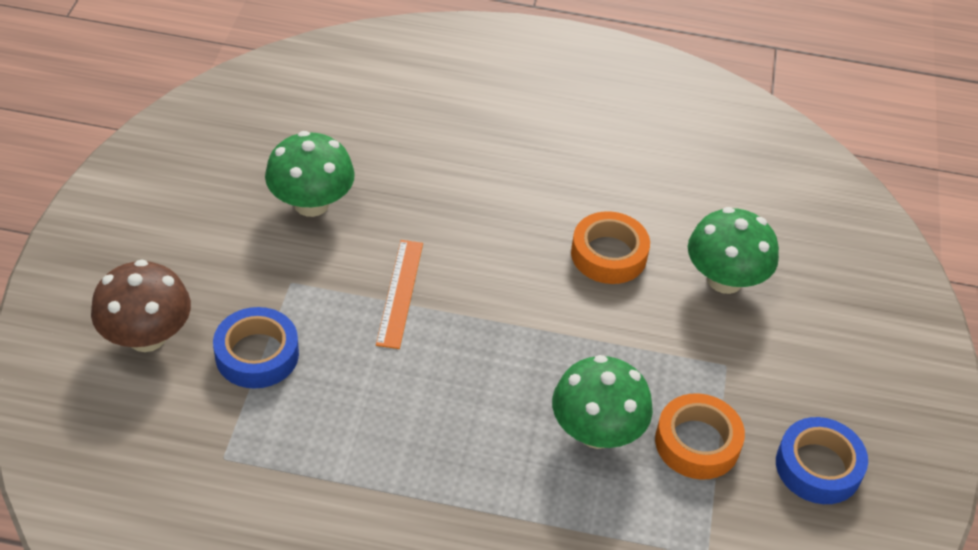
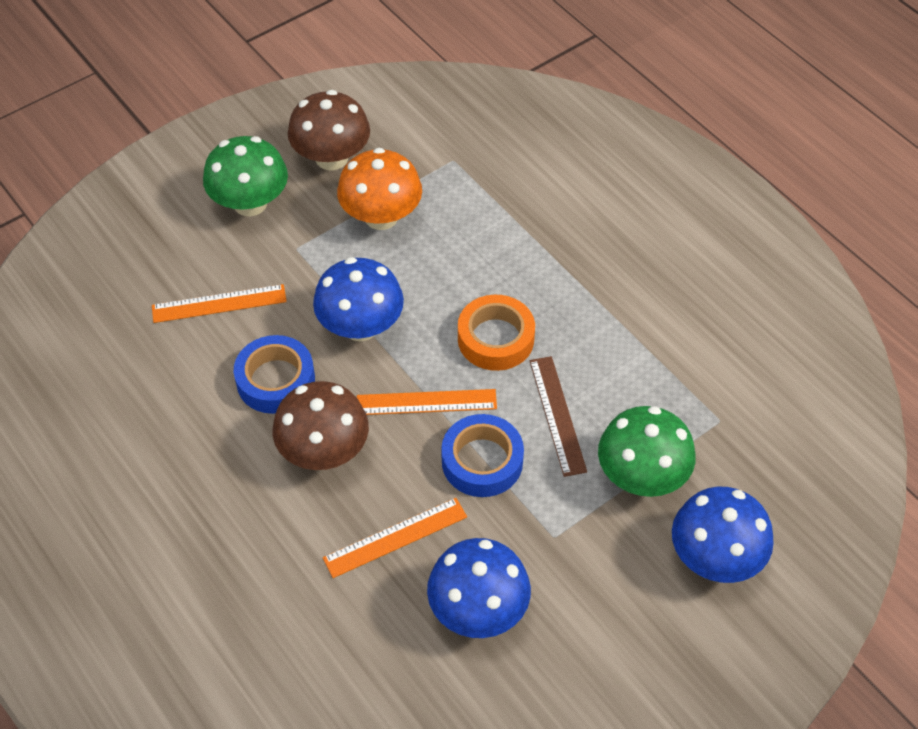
blue mushroom: 0 -> 3
brown mushroom: 1 -> 2
brown ruler: 0 -> 1
green mushroom: 3 -> 2
orange mushroom: 0 -> 1
orange ruler: 1 -> 3
orange tape: 2 -> 1

